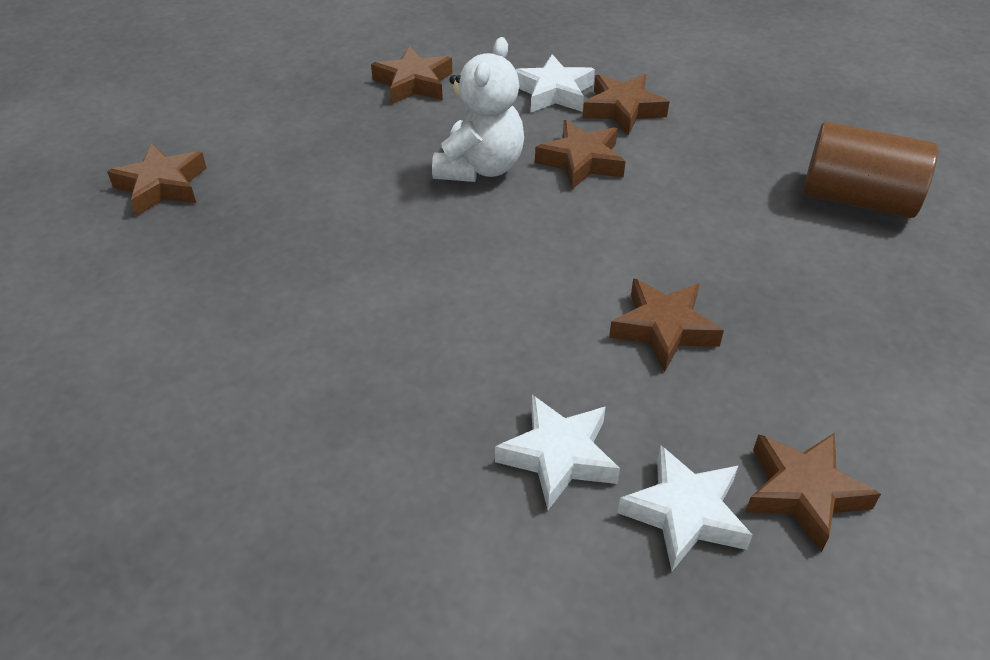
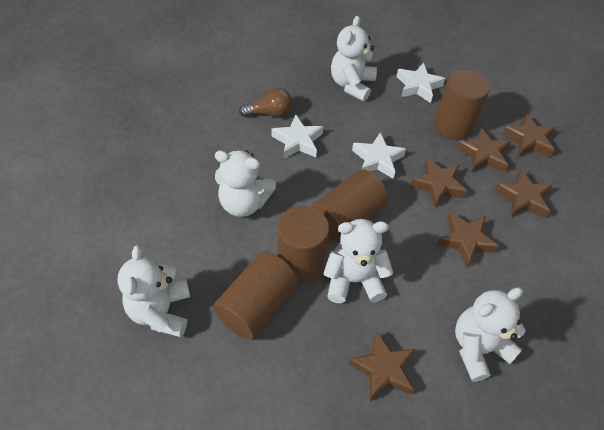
brown cylinder: 1 -> 4
brown light bulb: 0 -> 1
white teddy bear: 1 -> 5

